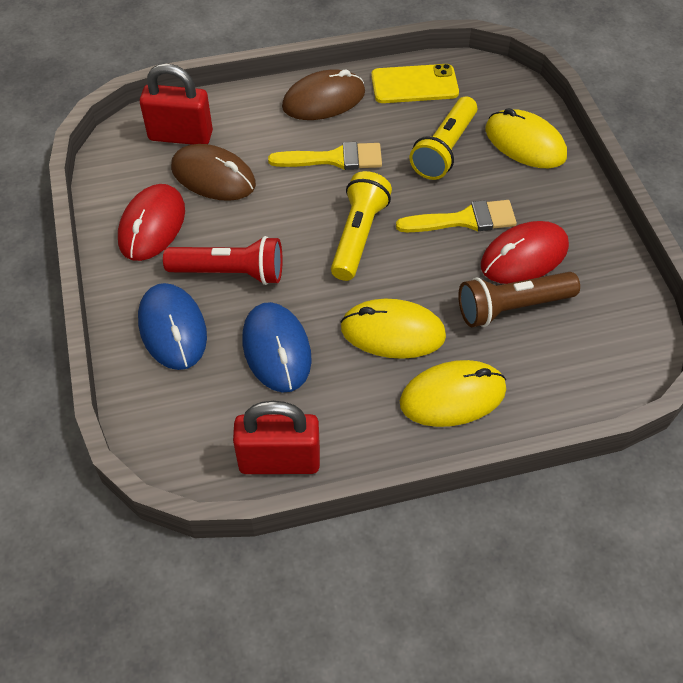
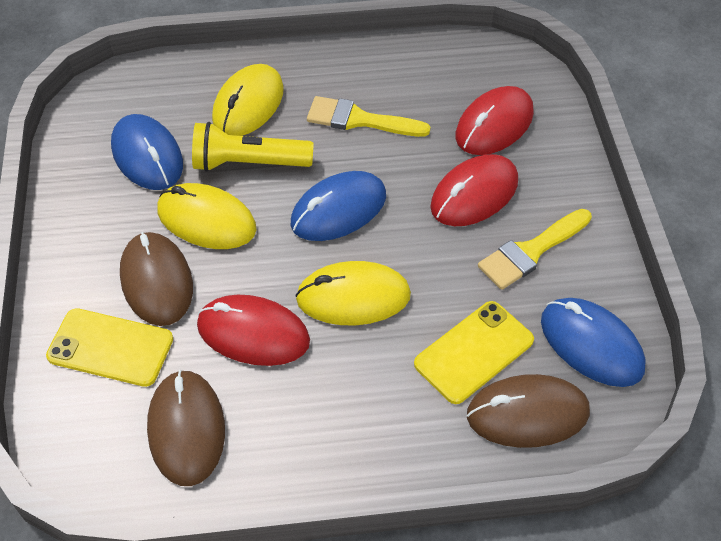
blue mouse: 2 -> 3
brown flashlight: 1 -> 0
brown mouse: 2 -> 3
red flashlight: 1 -> 0
red mouse: 2 -> 3
red padlock: 2 -> 0
yellow flashlight: 2 -> 1
yellow phone: 1 -> 2

